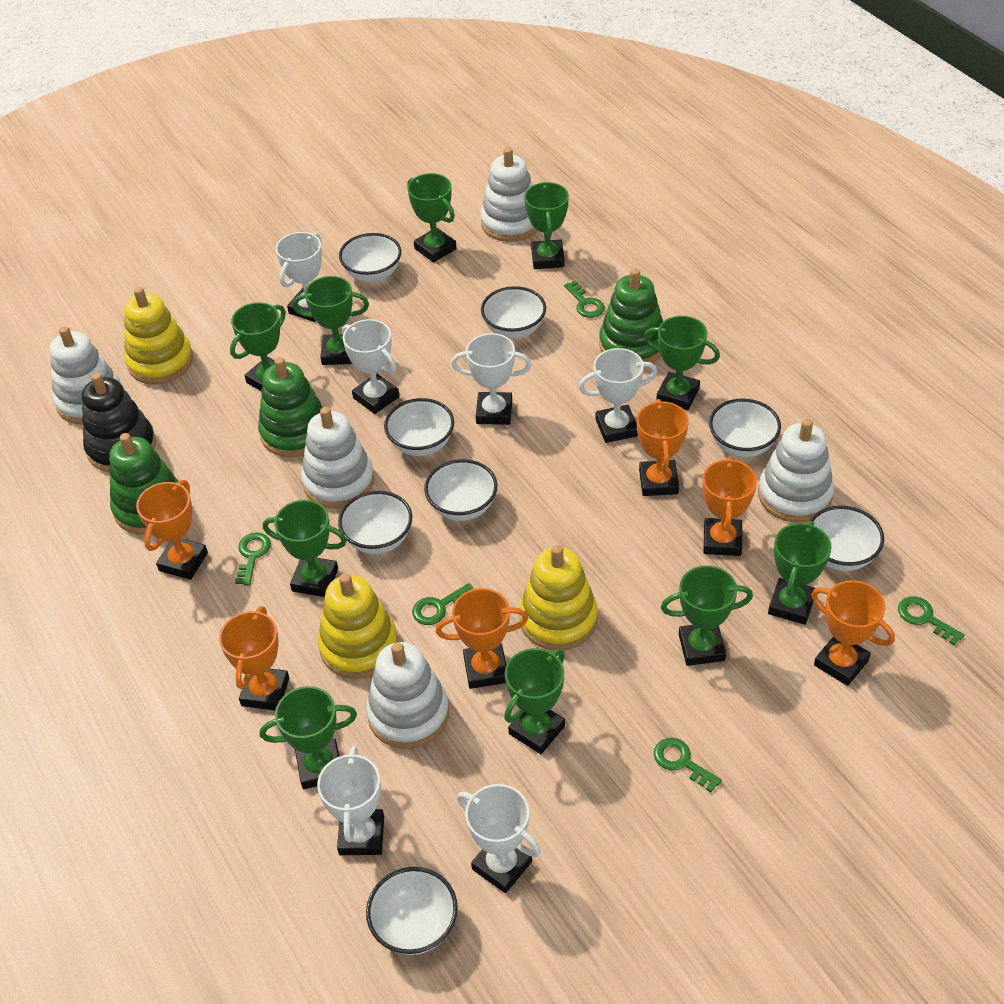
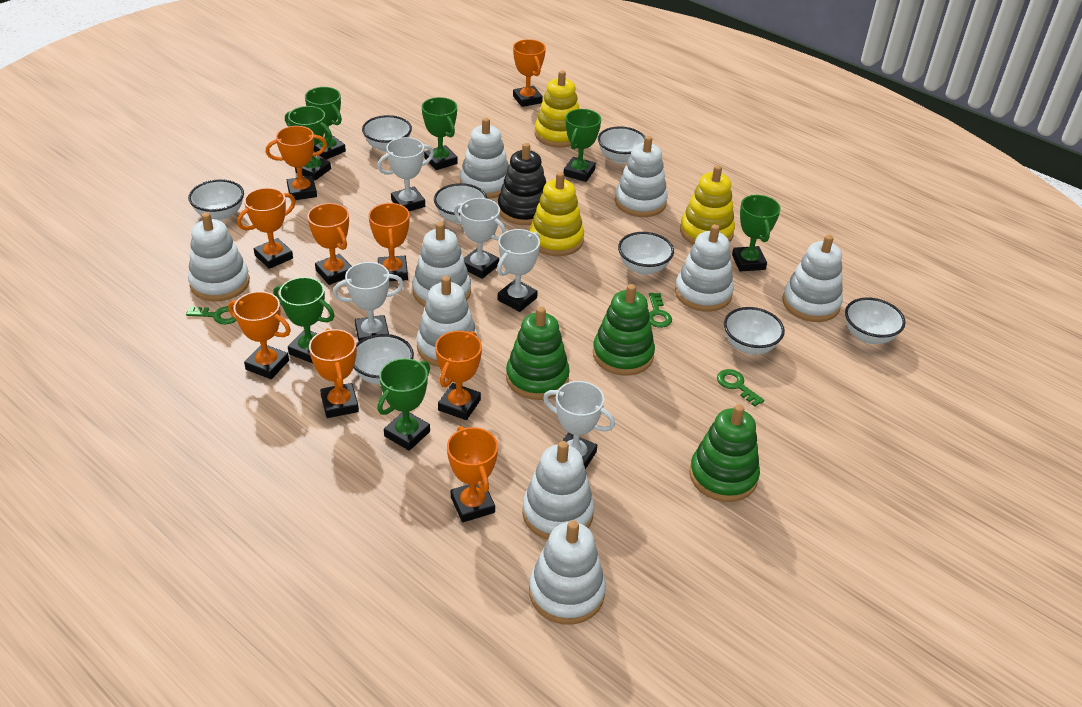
green key: 5 -> 3
green trophy: 10 -> 7
orange trophy: 6 -> 9
white stacking toy: 5 -> 9
white trophy: 6 -> 5

